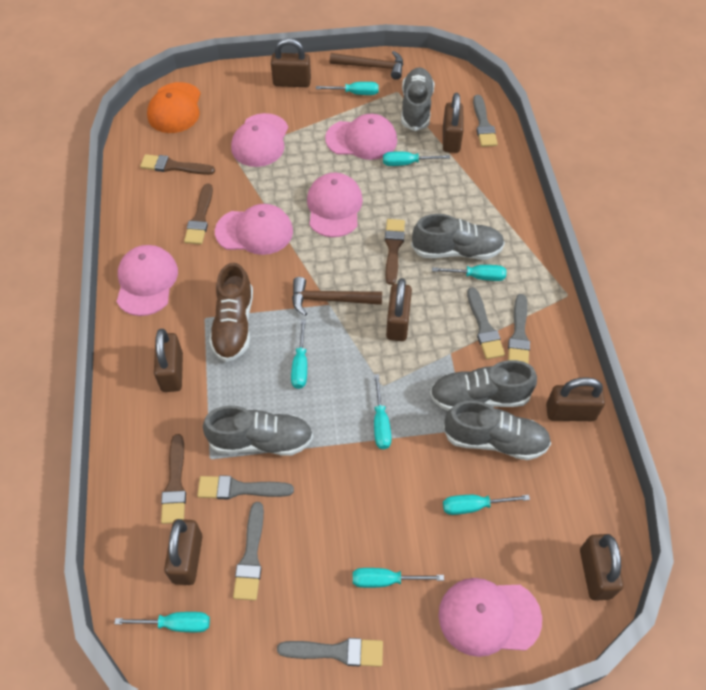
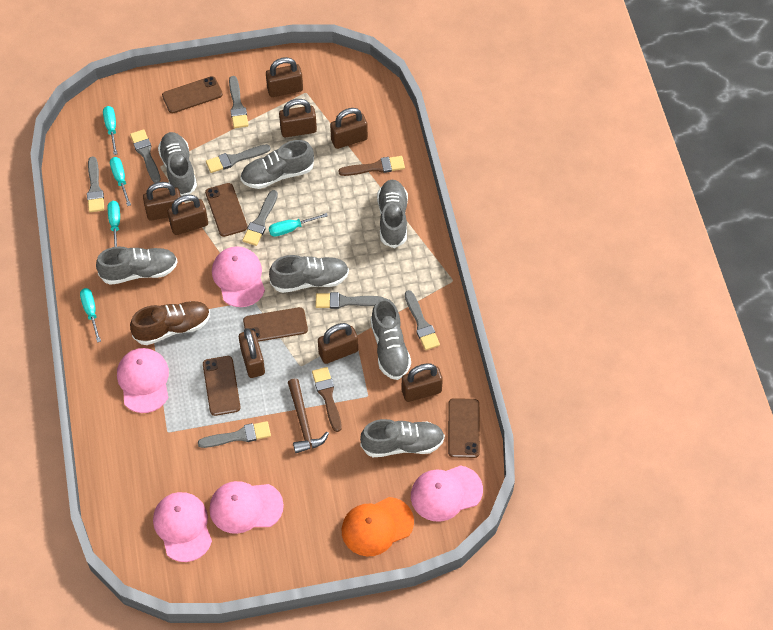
brown brush: 4 -> 2
brown hammer: 2 -> 1
brown padlock: 7 -> 8
brown phone: 0 -> 5
grey brush: 6 -> 8
grey shoe: 5 -> 7
pink cap: 6 -> 5
turquoise screwdriver: 8 -> 5

